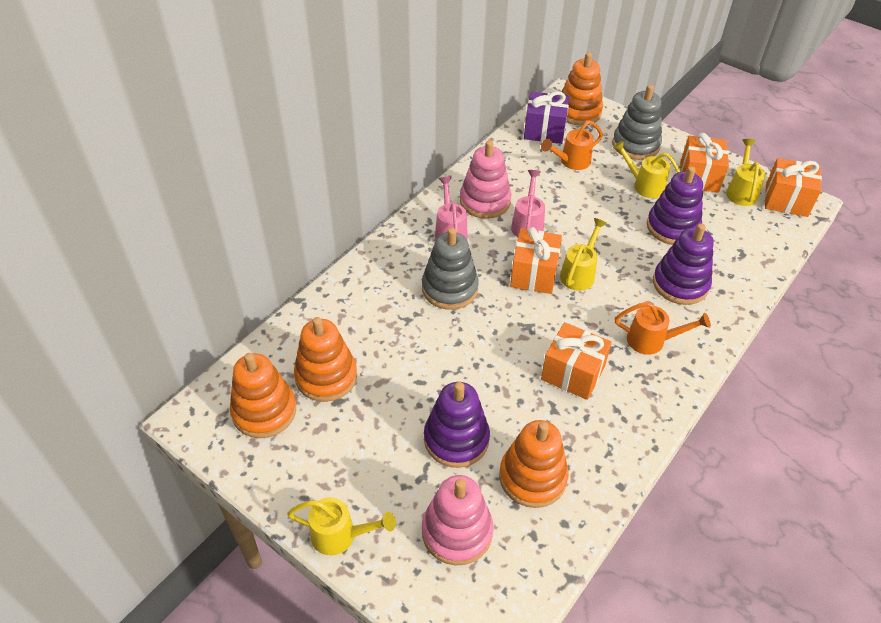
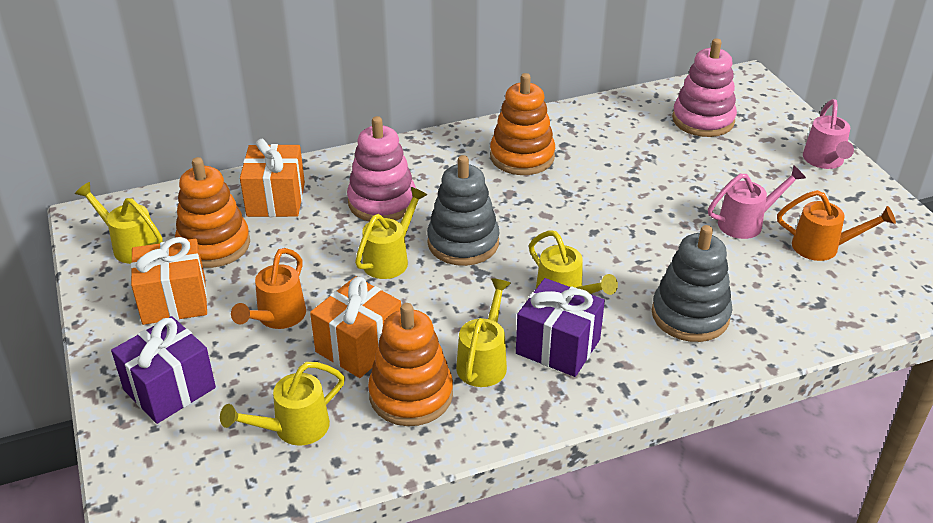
orange gift: 4 -> 3
orange stacking toy: 4 -> 3
purple gift: 1 -> 2
purple stacking toy: 3 -> 0
yellow watering can: 4 -> 5

